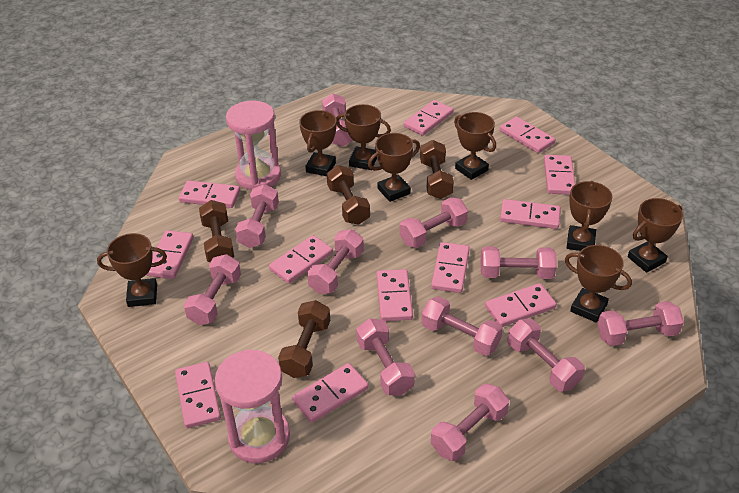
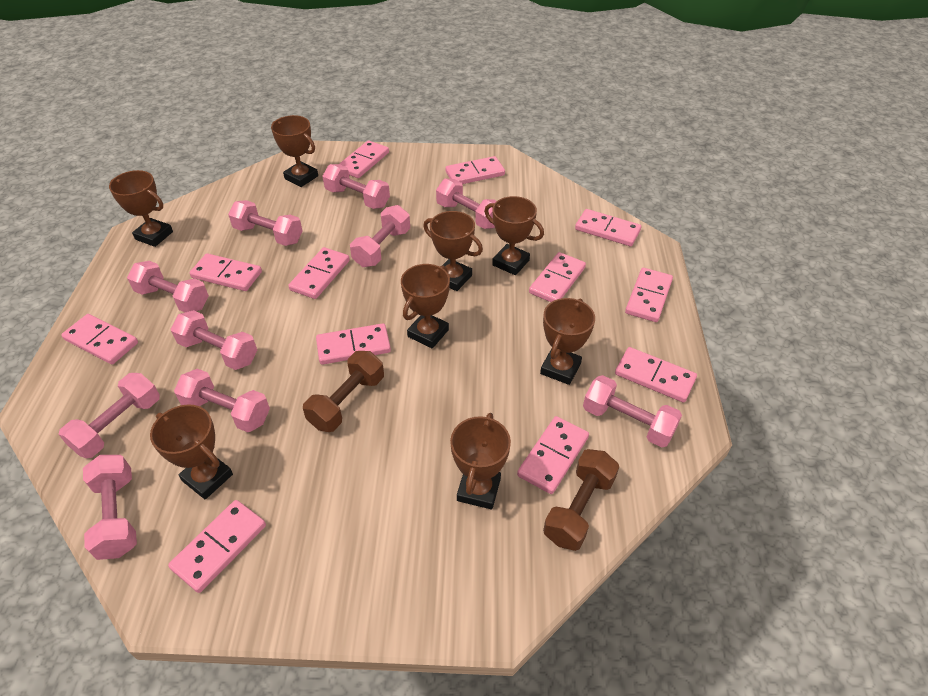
brown dumbbell: 4 -> 2
pink dumbbell: 11 -> 10
pink hourglass: 2 -> 0

